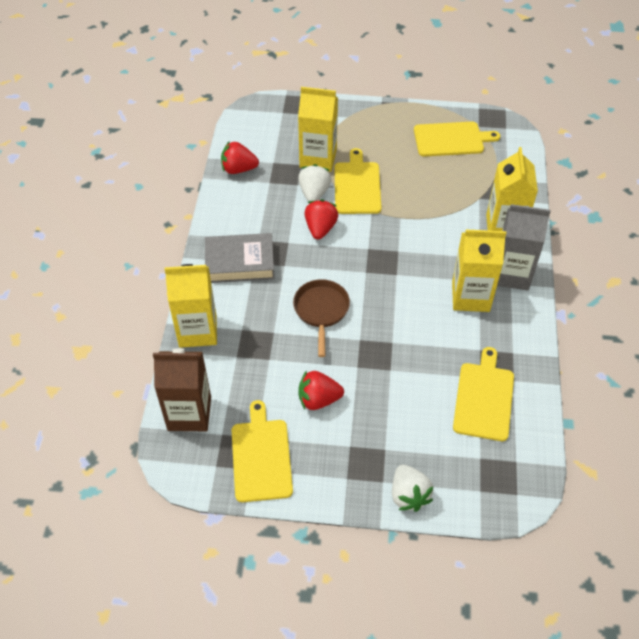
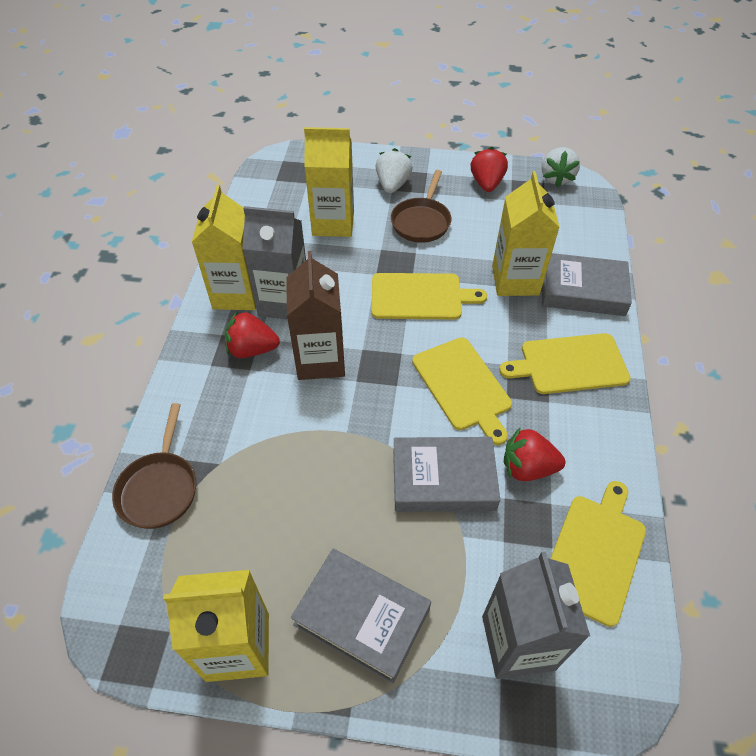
brown pan: 1 -> 2
grey book: 1 -> 3
grey carton: 1 -> 2

